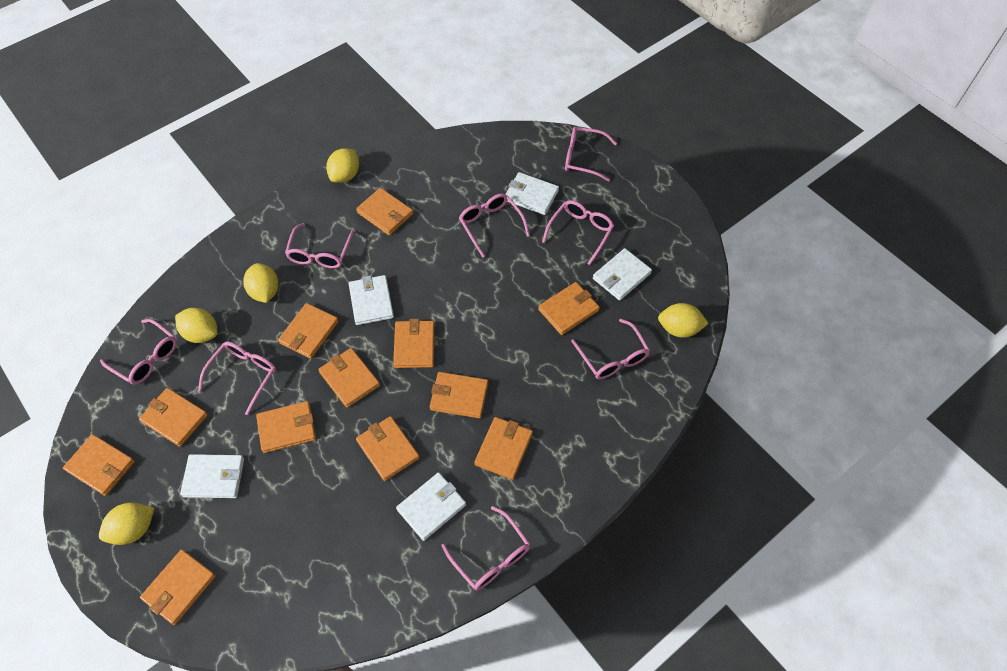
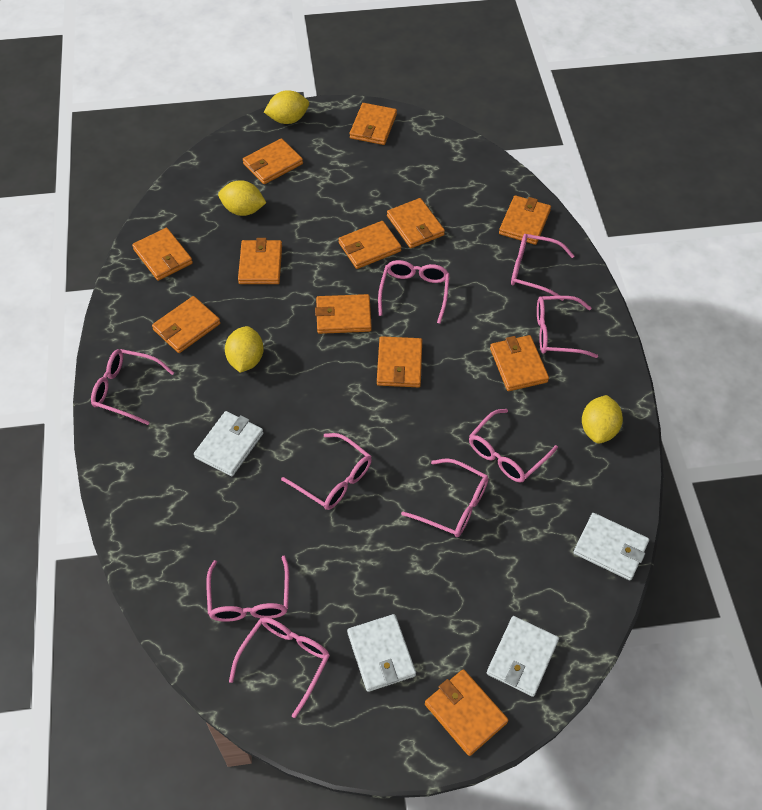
pink glasses: 8 -> 9
white wallet: 5 -> 4
yellow lemon: 5 -> 4

